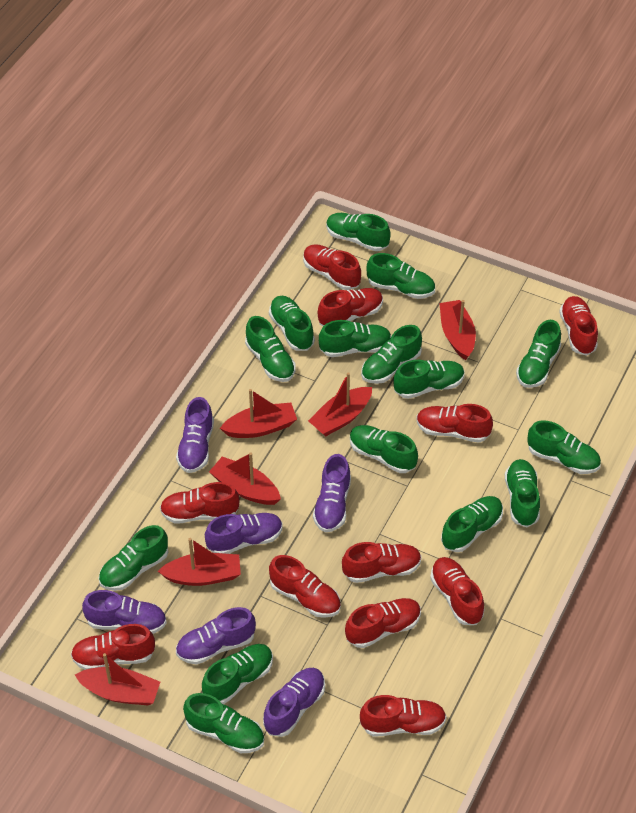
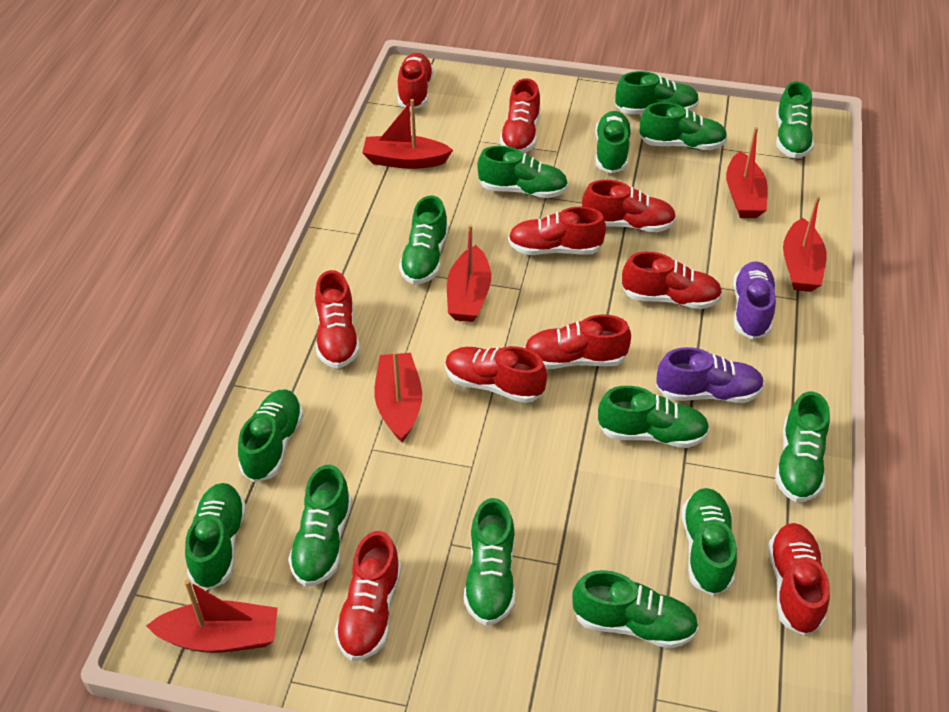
green shoe: 15 -> 14
purple shoe: 6 -> 2
red shoe: 11 -> 10

